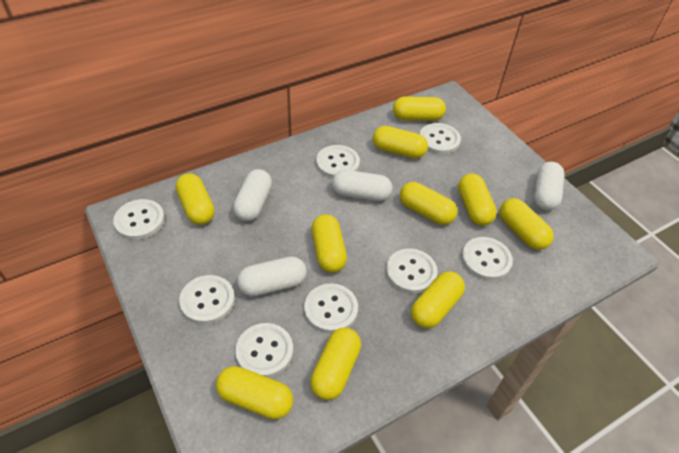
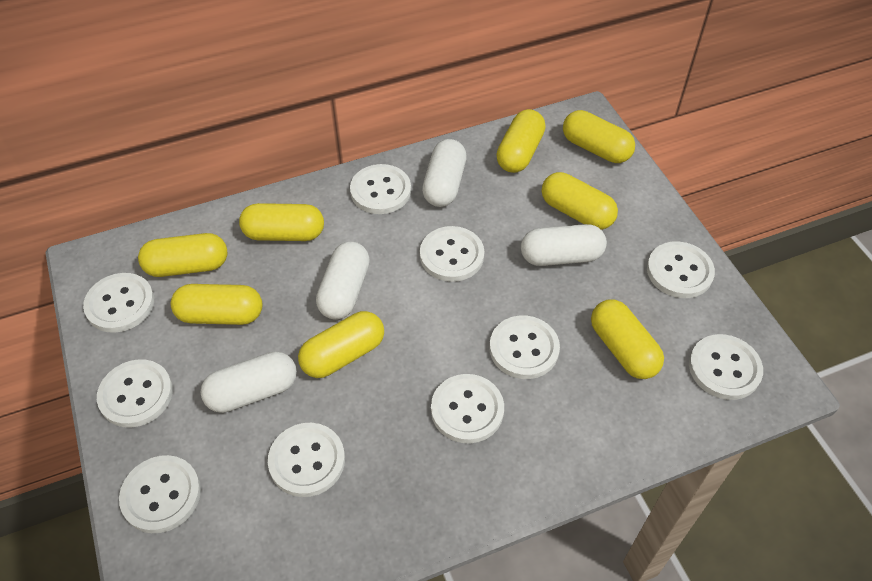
white button: 8 -> 10
yellow capsule: 10 -> 8

